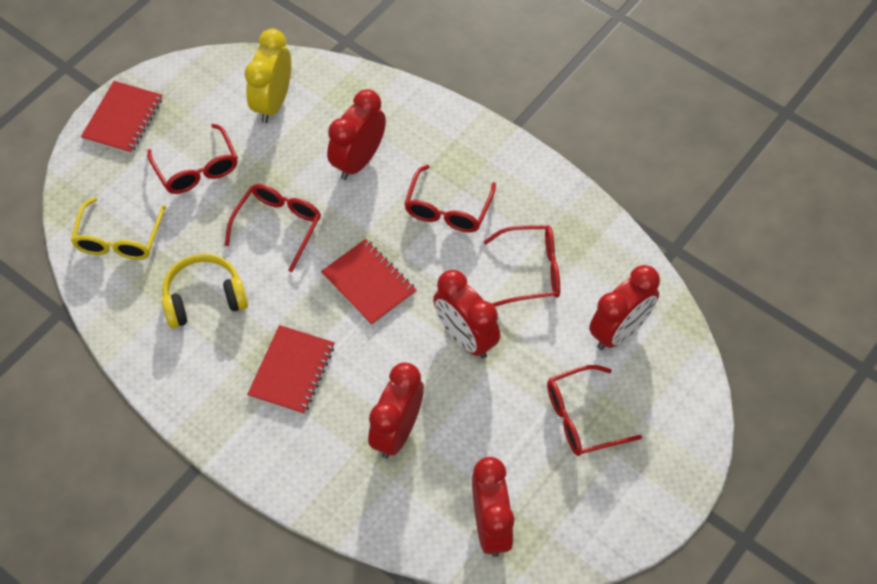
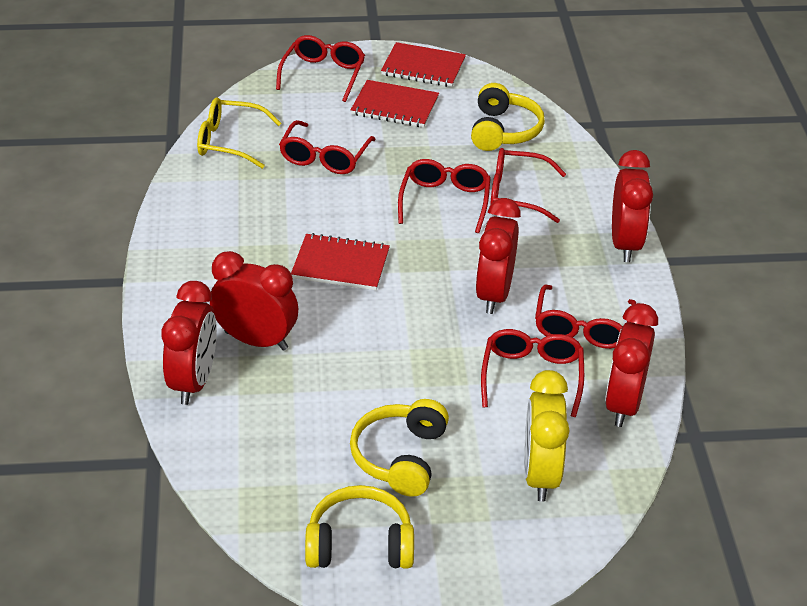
red glasses: 5 -> 6
yellow headphones: 1 -> 3

